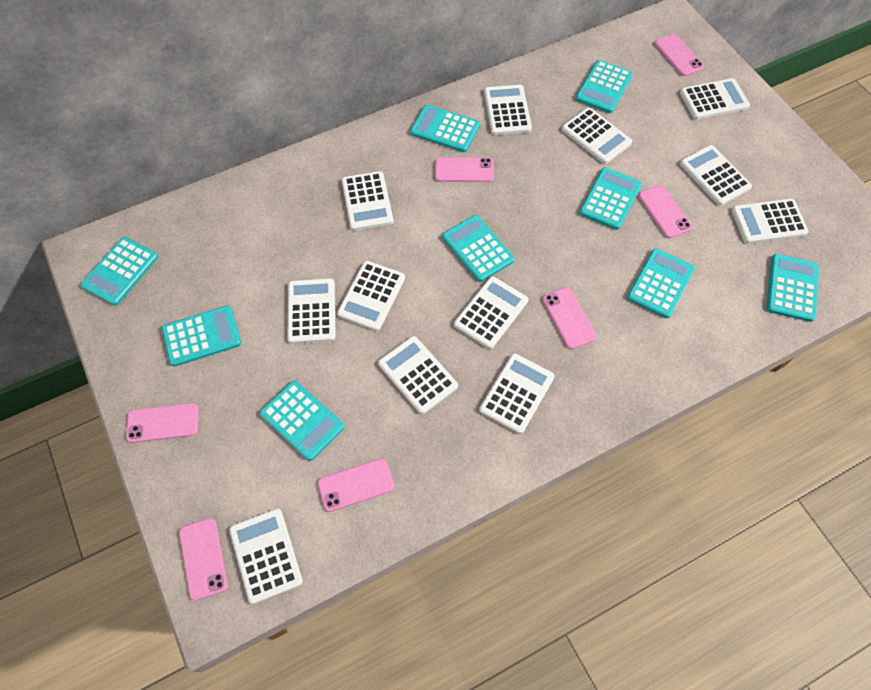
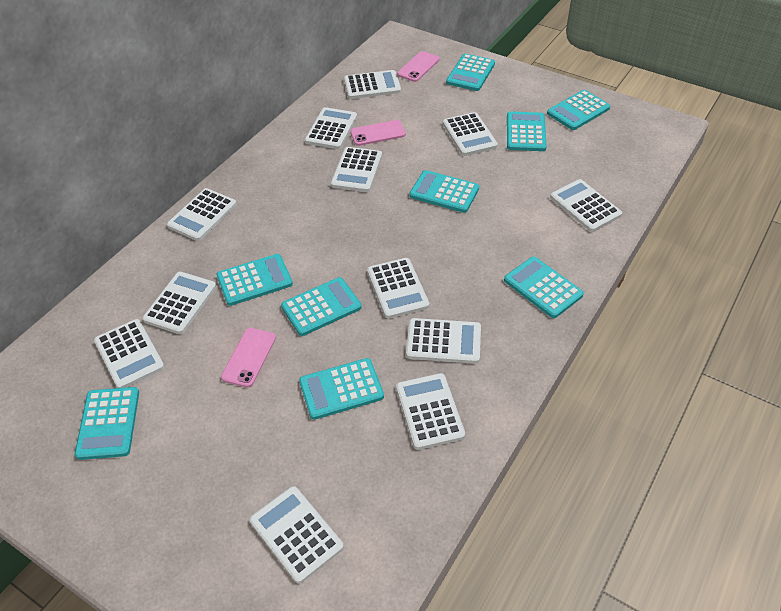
pink phone: 7 -> 3

